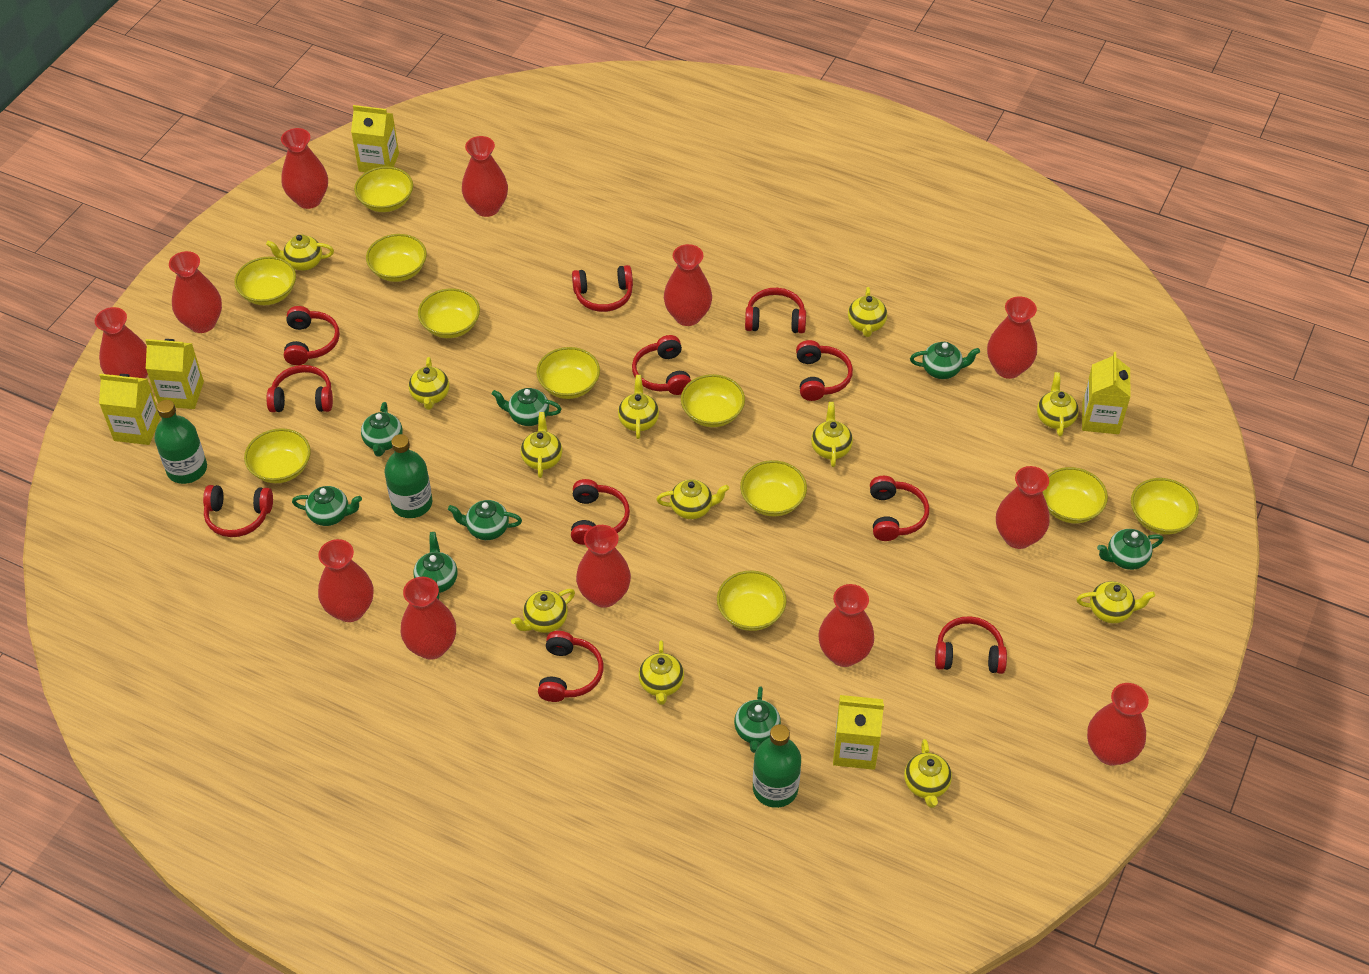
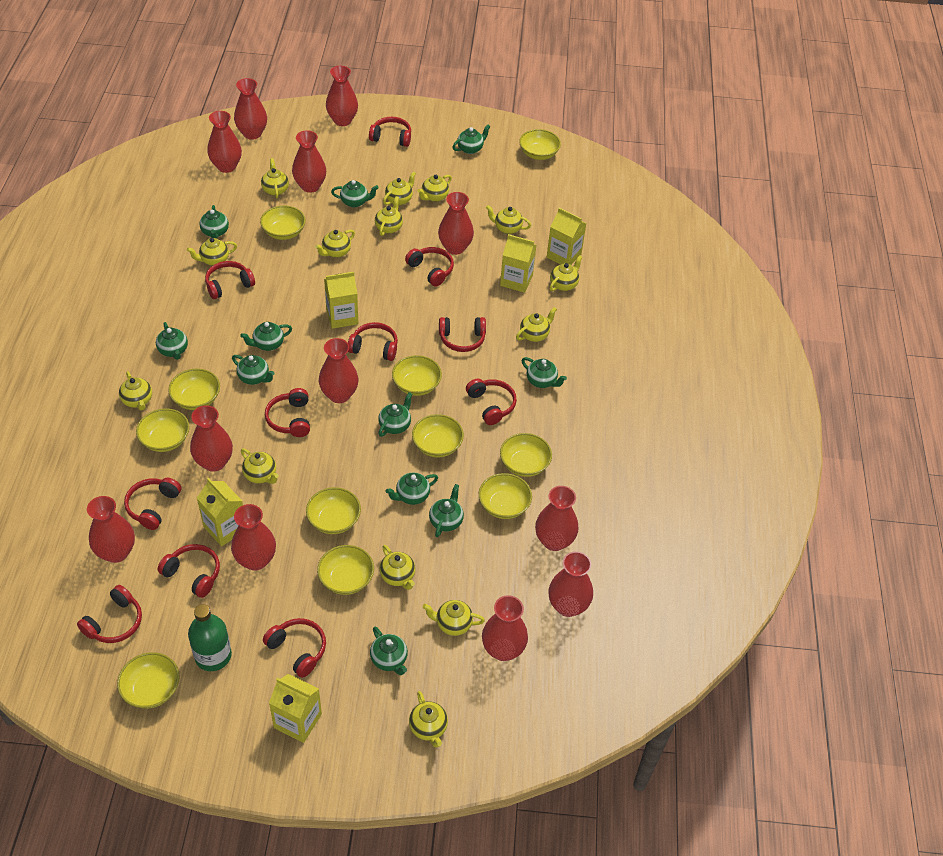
green bottle: 3 -> 1
green teapot: 8 -> 11
yellow teapot: 12 -> 14

